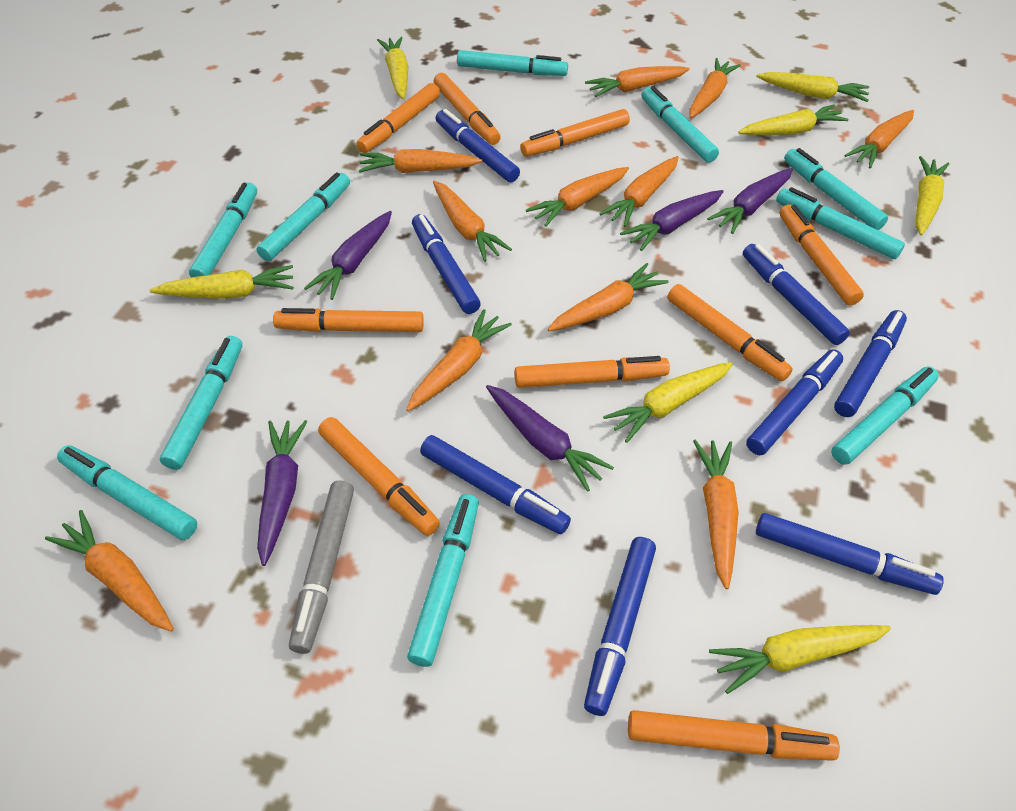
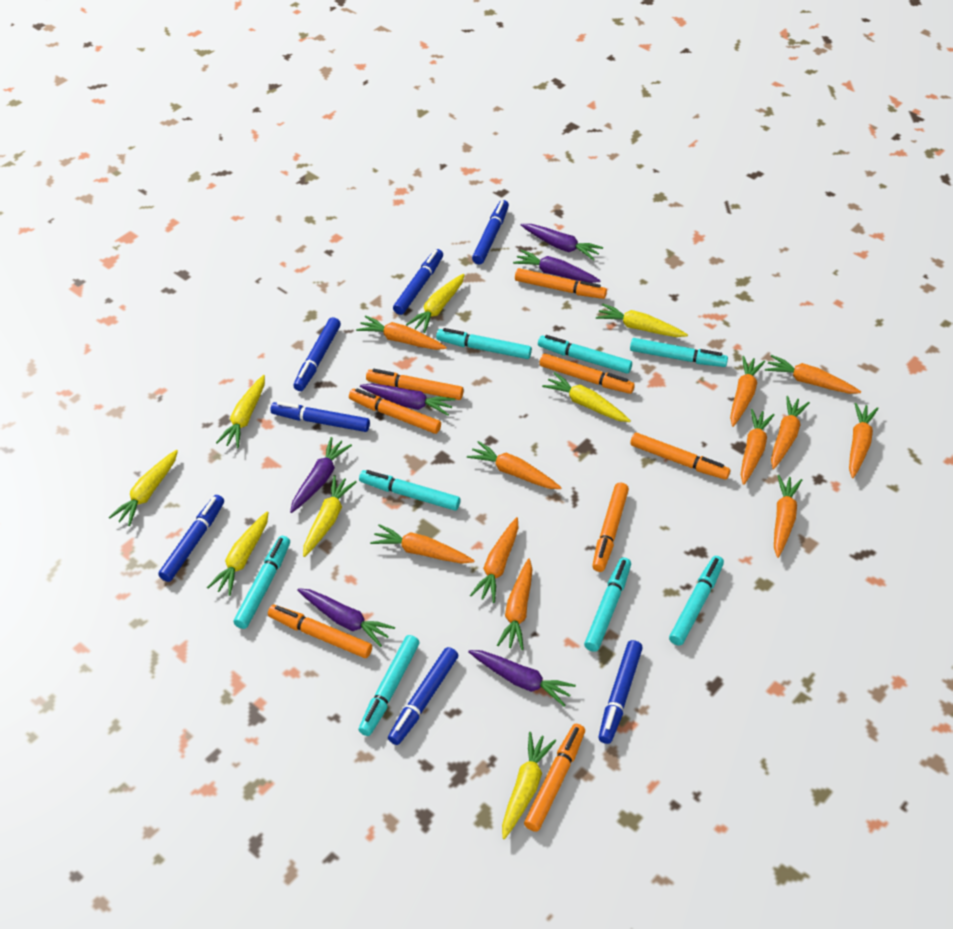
blue marker: 8 -> 7
grey marker: 1 -> 0
orange marker: 9 -> 8
purple carrot: 5 -> 6
turquoise marker: 10 -> 8
yellow carrot: 7 -> 8

